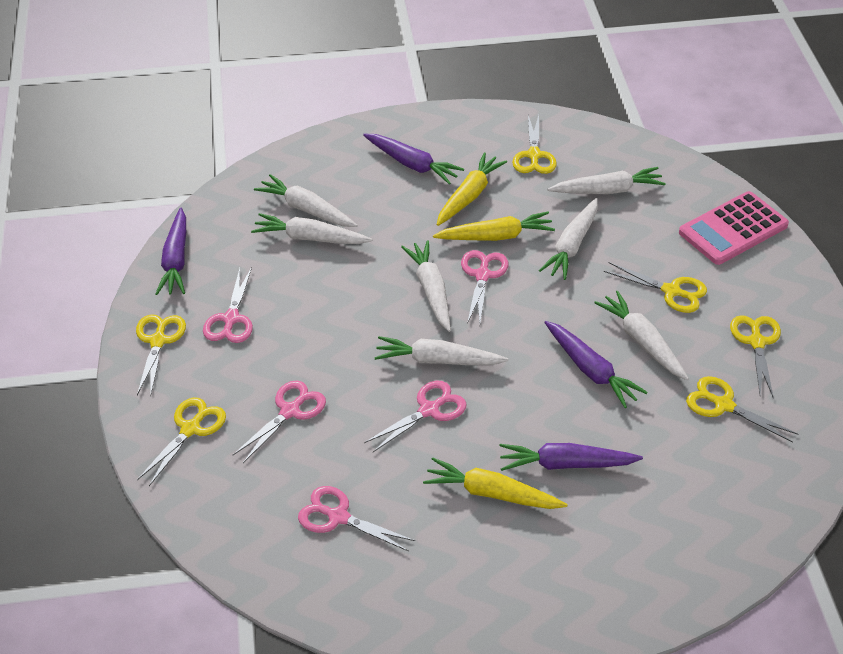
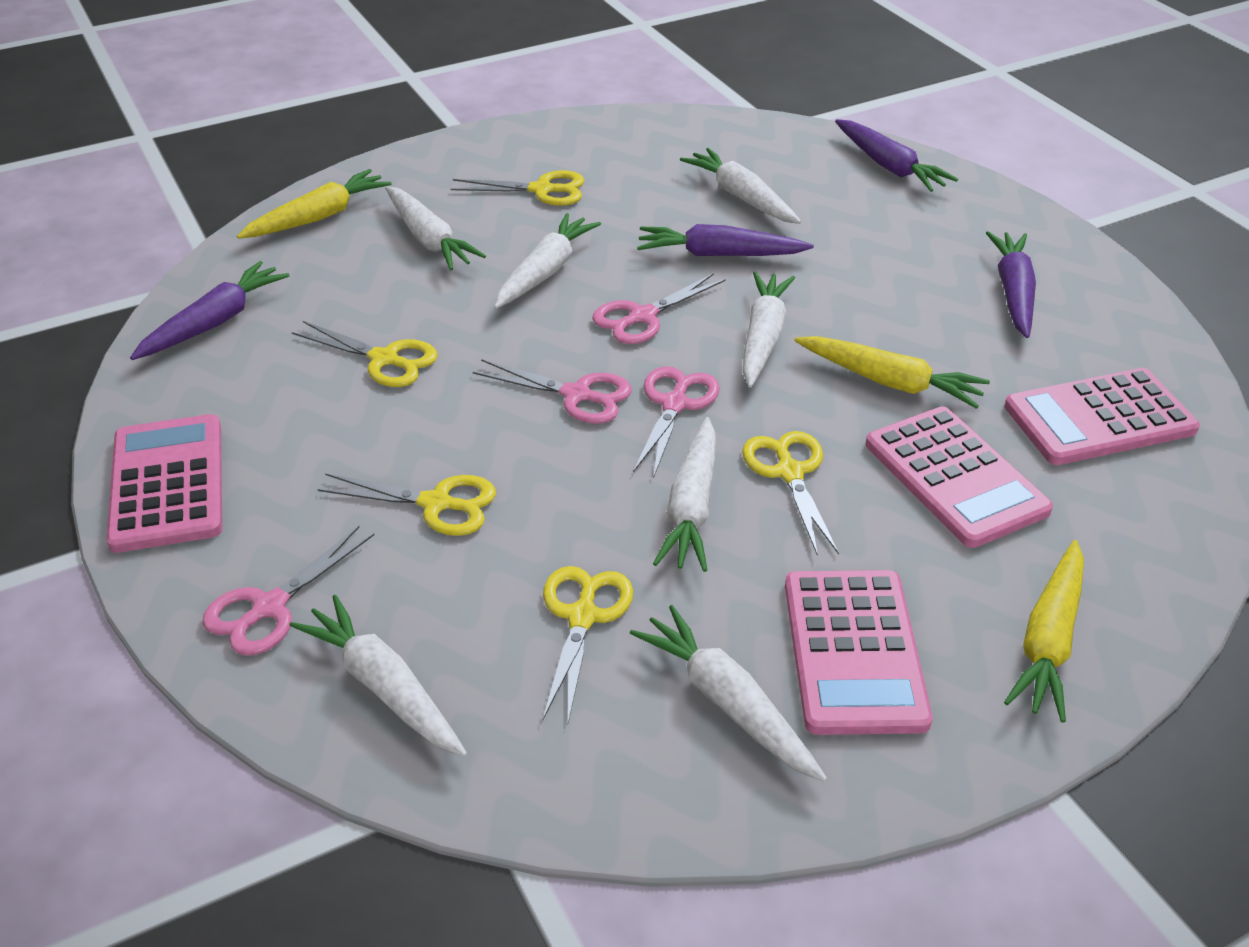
pink calculator: 1 -> 4
pink scissors: 5 -> 4
yellow scissors: 6 -> 5

